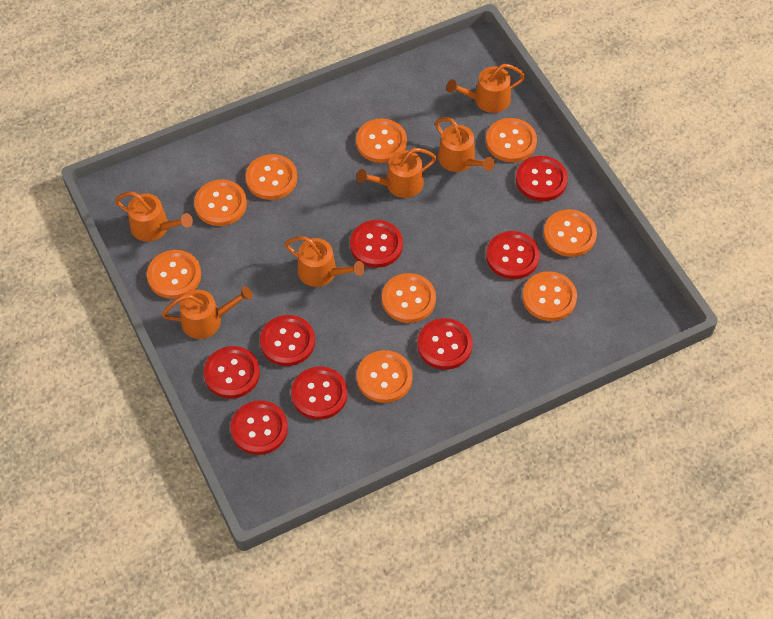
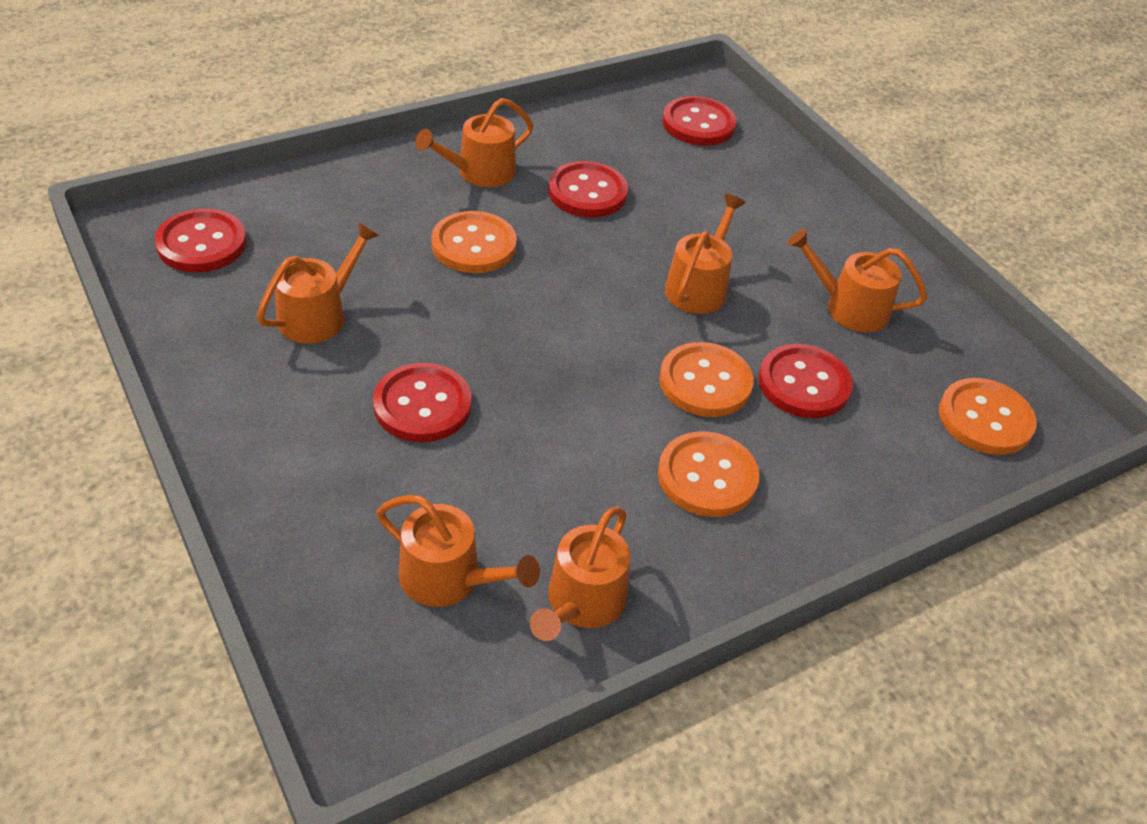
orange button: 9 -> 4
red button: 8 -> 5

